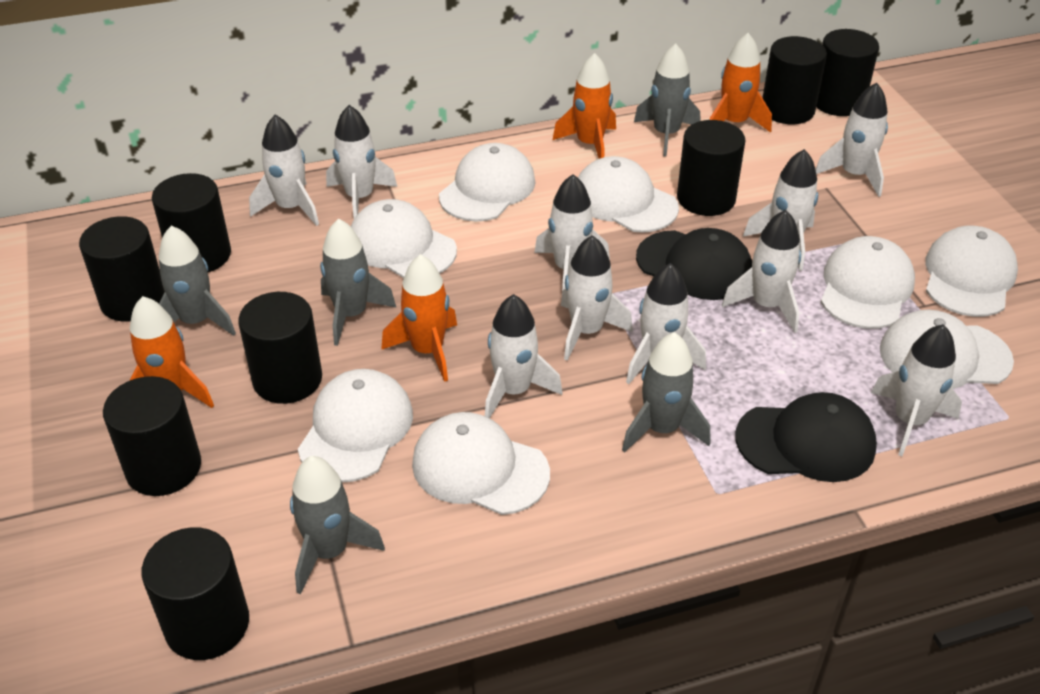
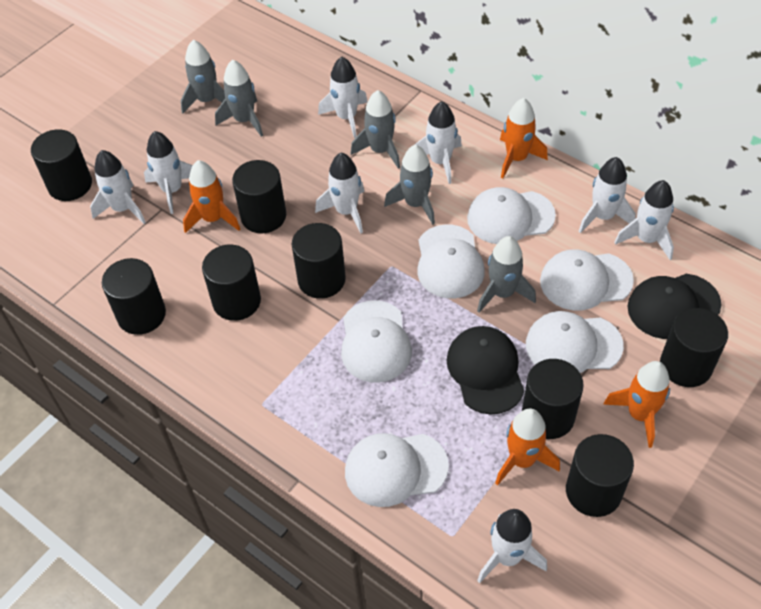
white cap: 8 -> 6
white rocket: 10 -> 8

